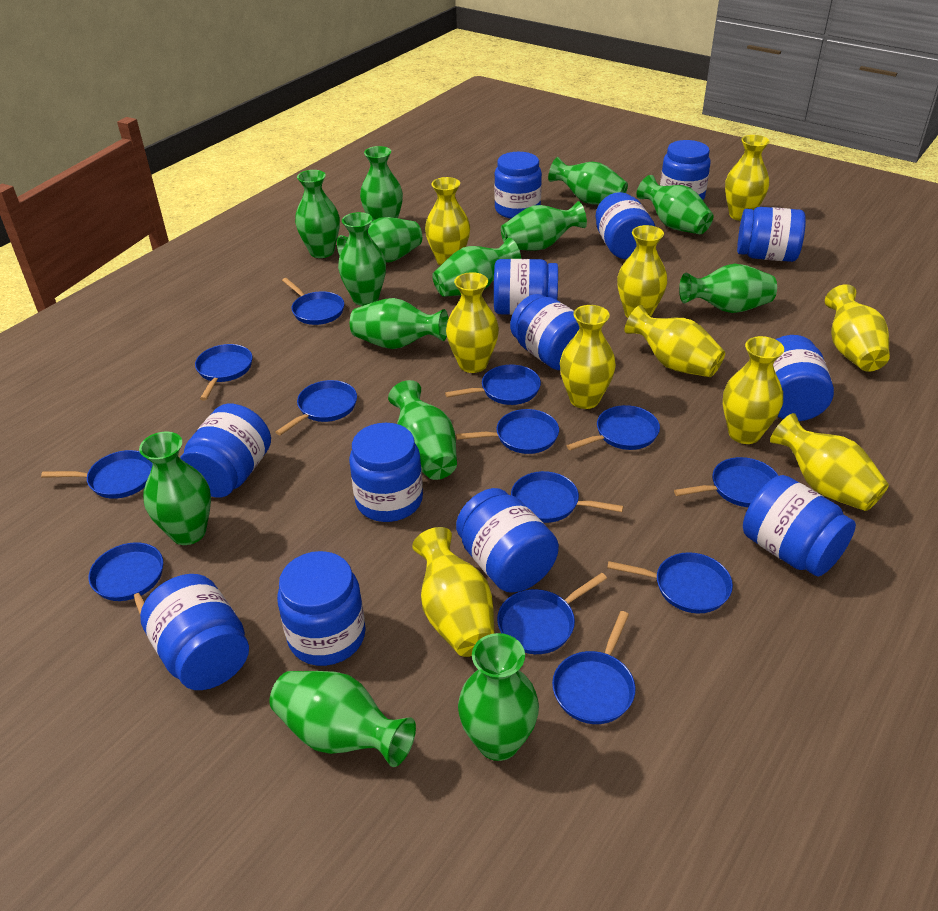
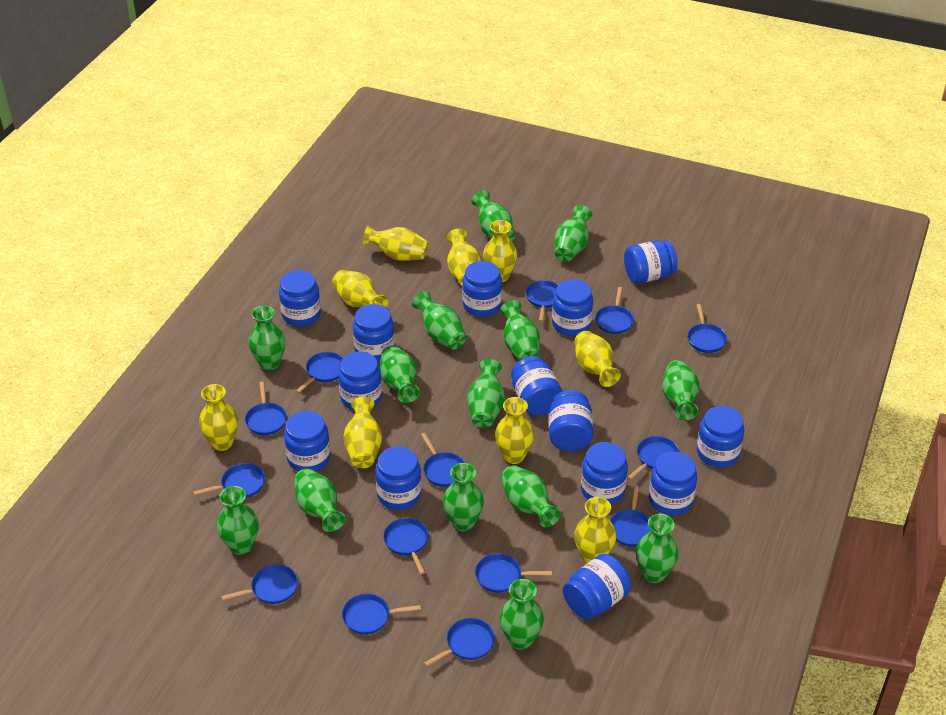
blue jar: 13 -> 14
blue pan: 13 -> 14
yellow vase: 10 -> 9

